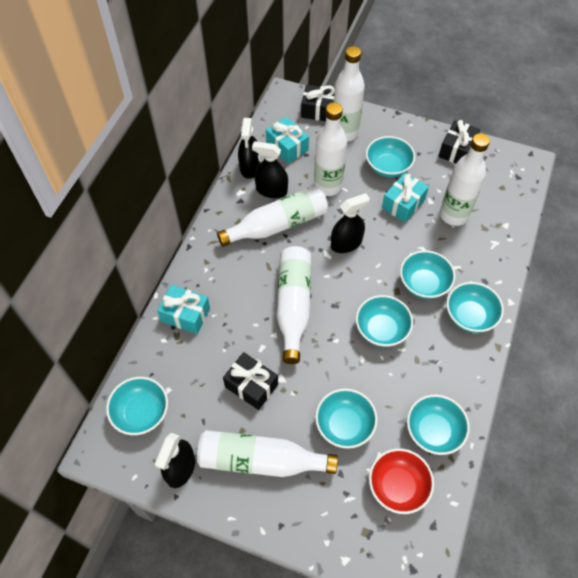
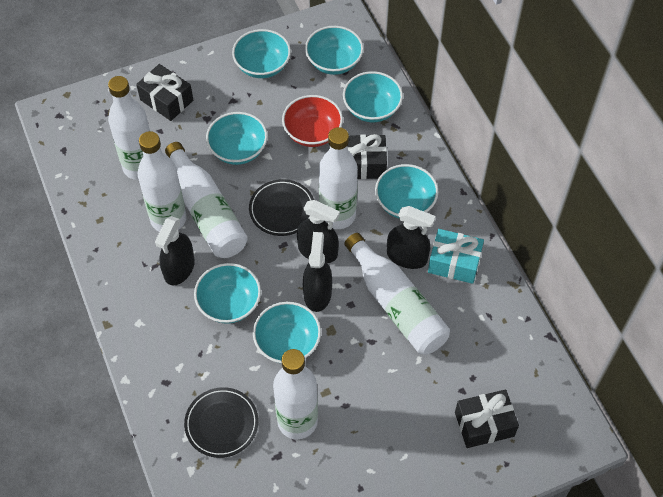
black plate: 0 -> 2
turquoise gift: 3 -> 1

